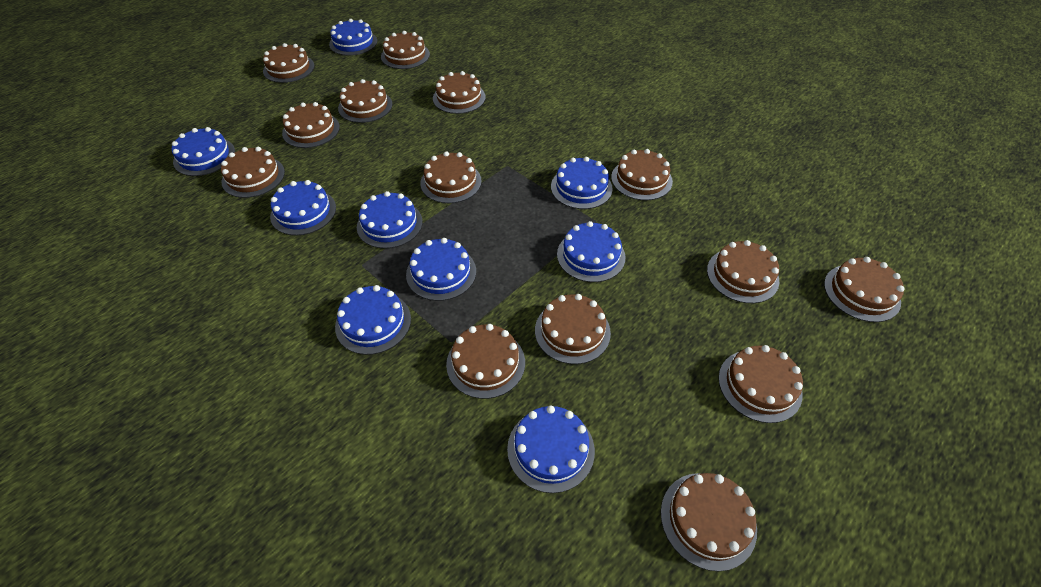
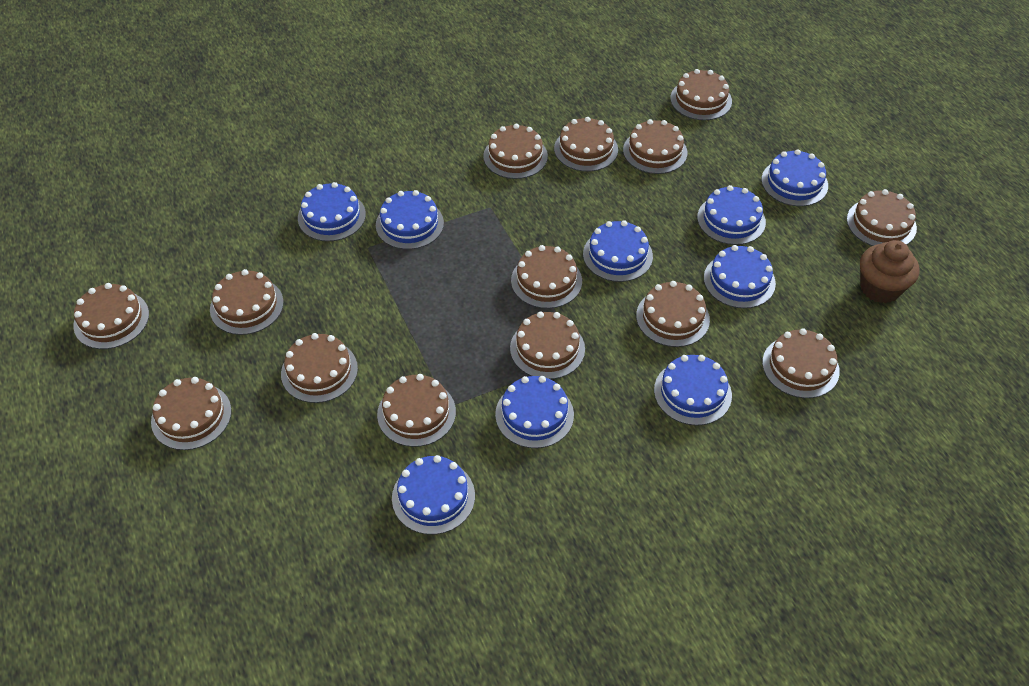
brown cupcake: 0 -> 1

